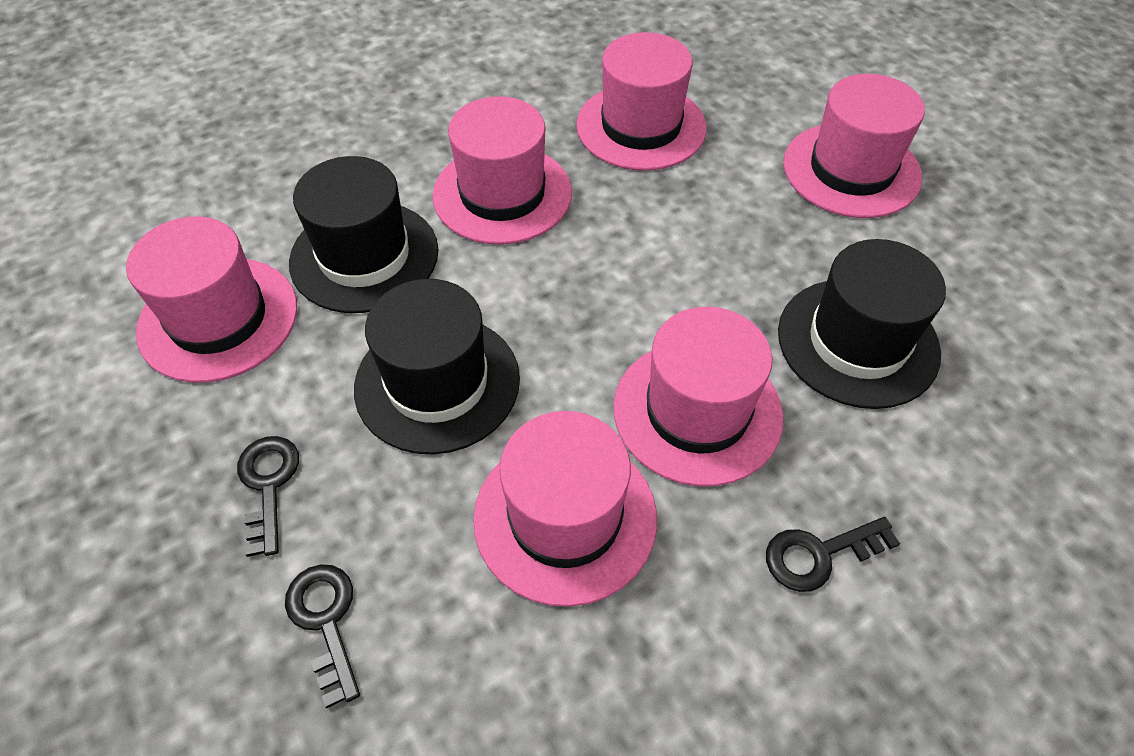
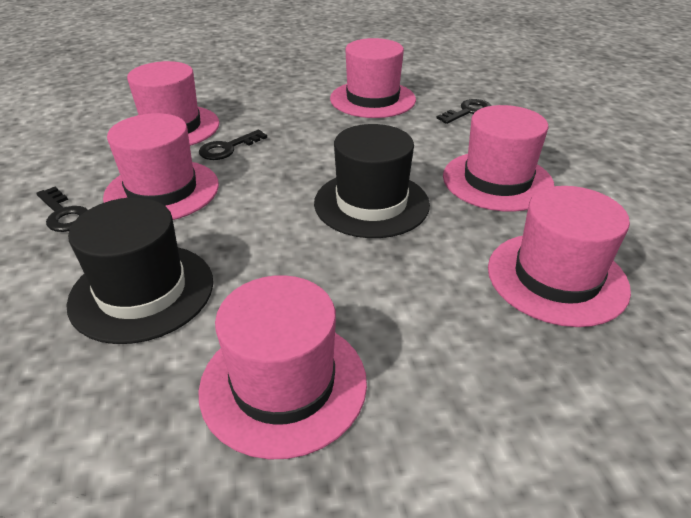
black hat: 3 -> 2

